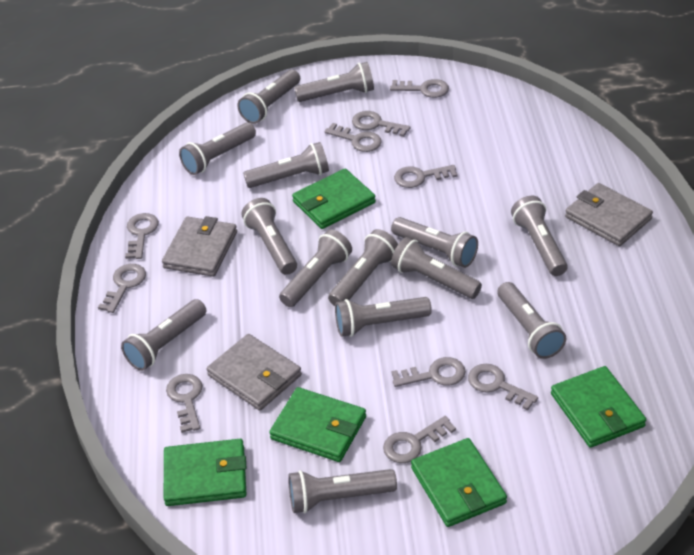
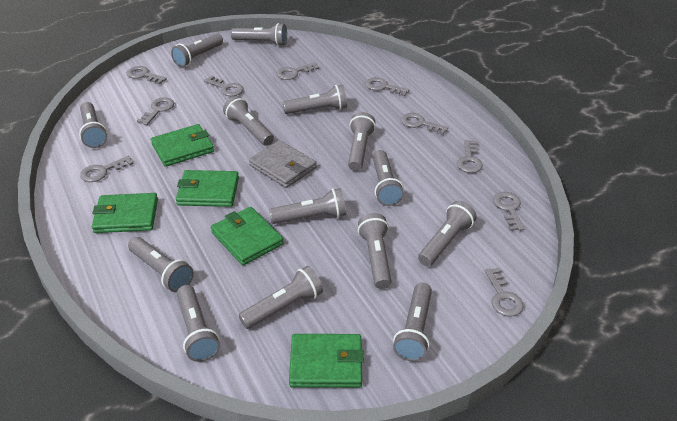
grey wallet: 3 -> 1

